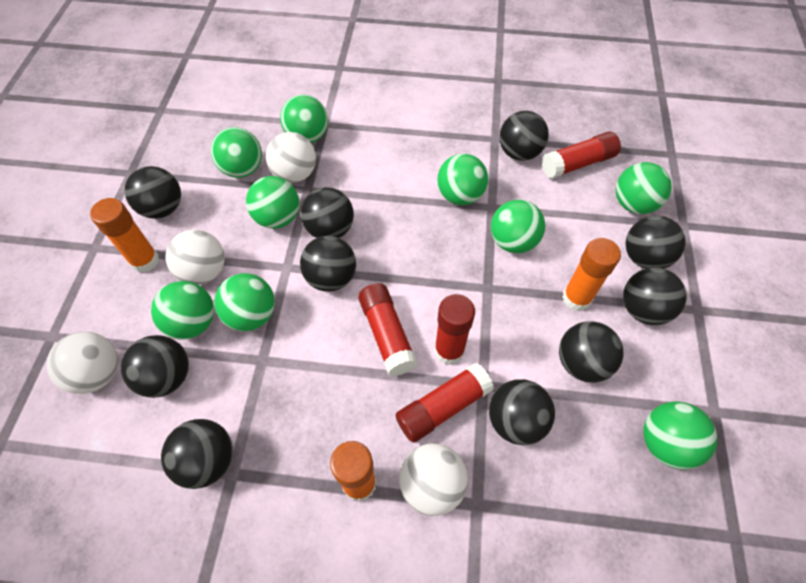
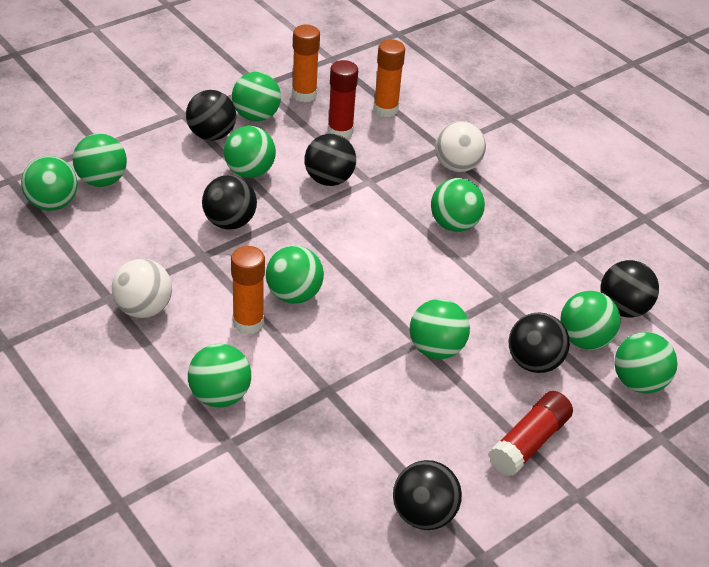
black ball: 10 -> 6
green ball: 9 -> 10
red glue stick: 4 -> 2
white ball: 4 -> 2

